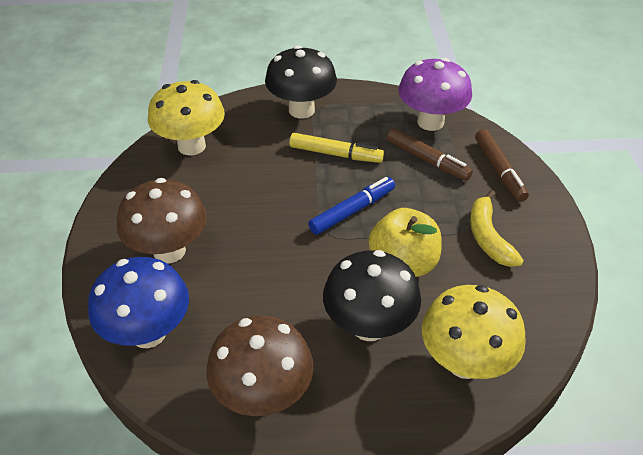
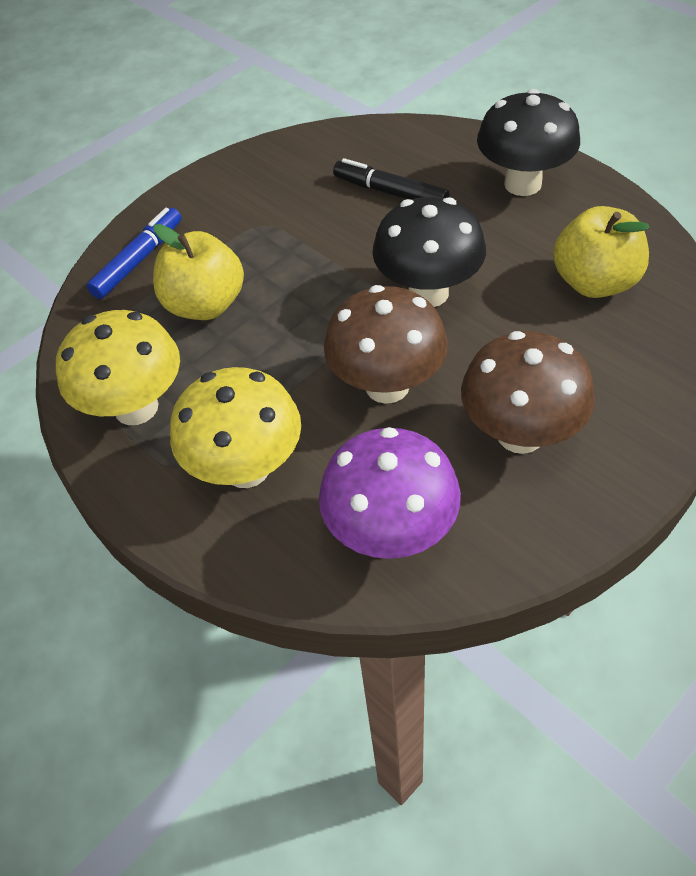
black marker: 0 -> 1
blue mushroom: 1 -> 0
brown marker: 2 -> 0
yellow apple: 1 -> 2
yellow banana: 1 -> 0
yellow marker: 1 -> 0

